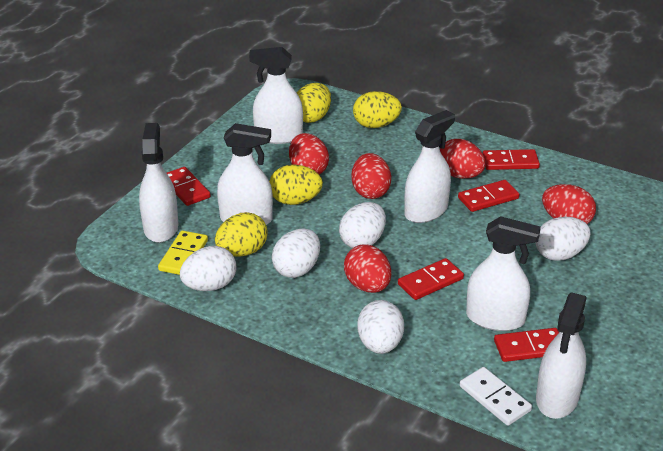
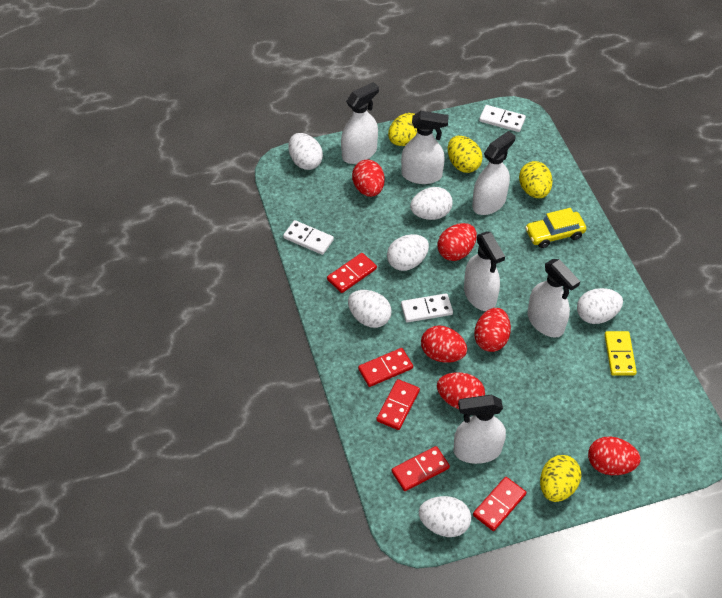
red egg: 5 -> 6
white domino: 1 -> 3
white egg: 5 -> 6
yellow car: 0 -> 1

